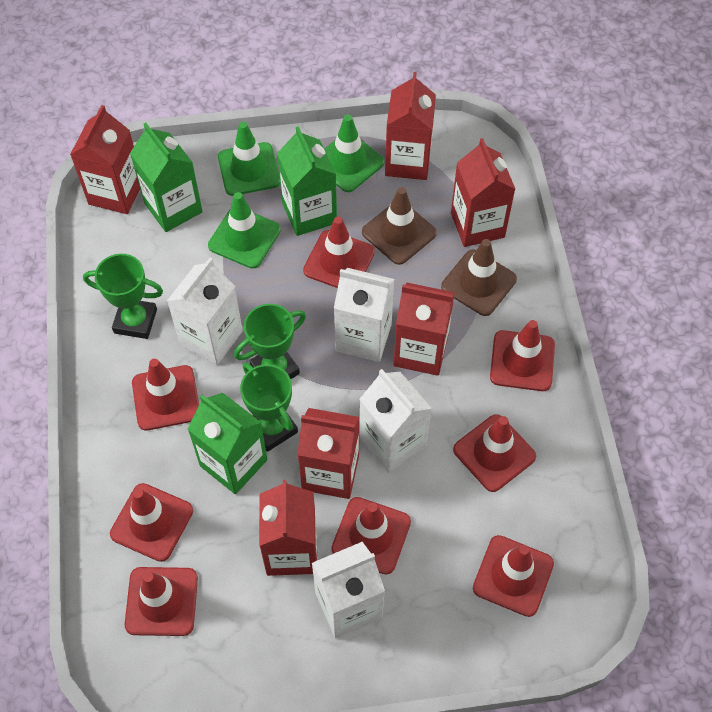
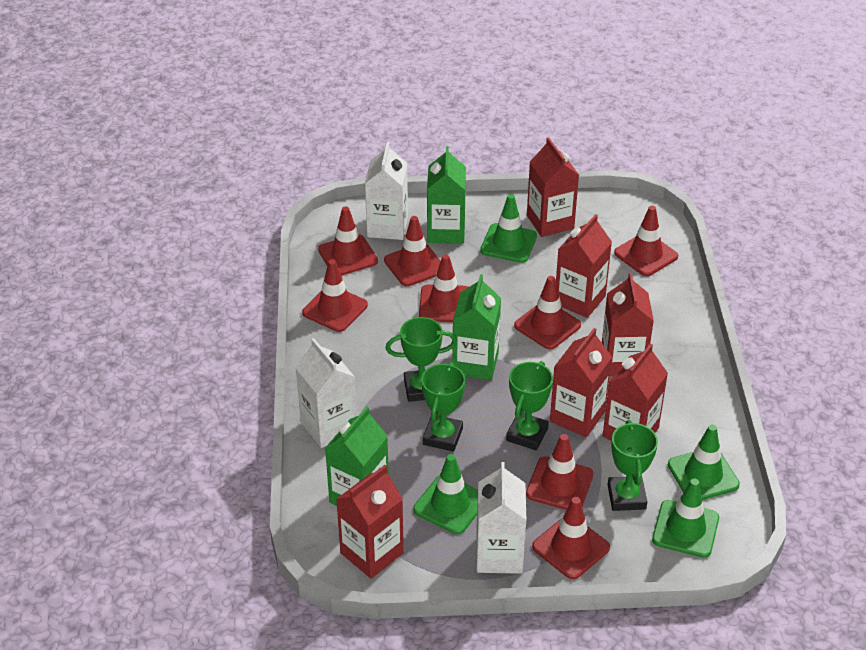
brown traffic cone: 2 -> 0
green traffic cone: 3 -> 4
green trophy: 3 -> 4
white carton: 4 -> 3

